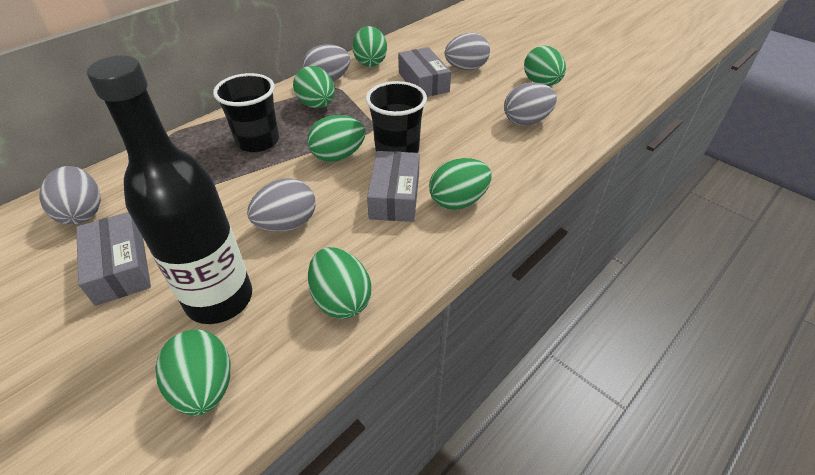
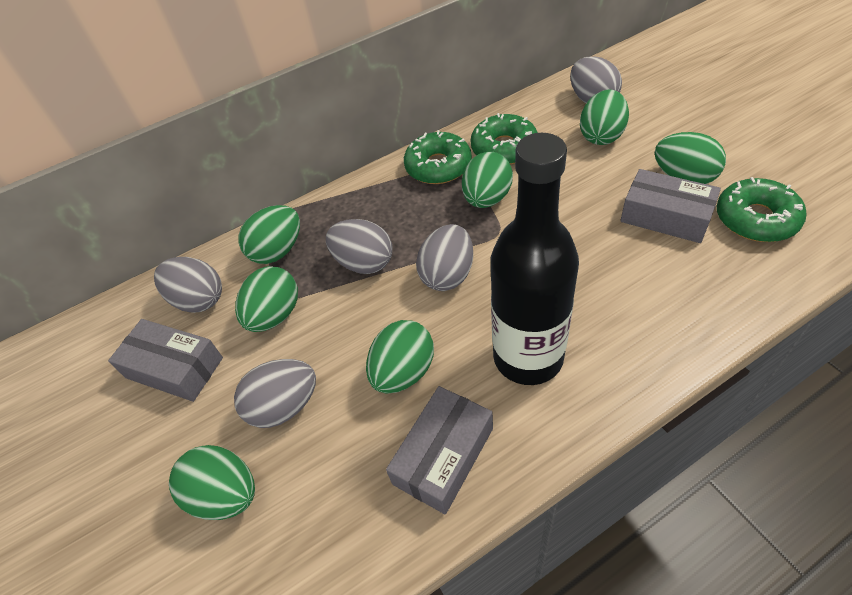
black cup: 2 -> 0
green donut: 0 -> 3

